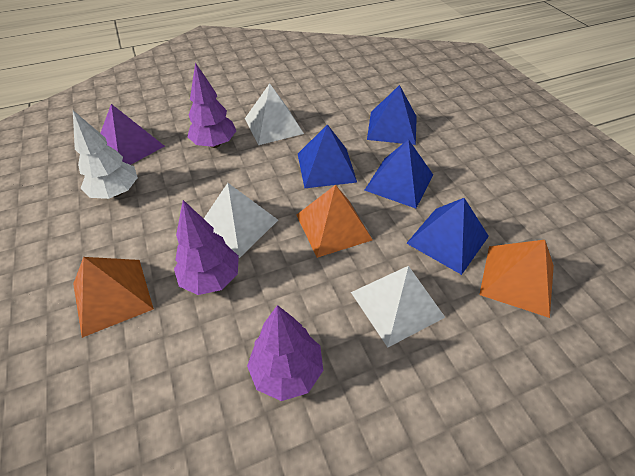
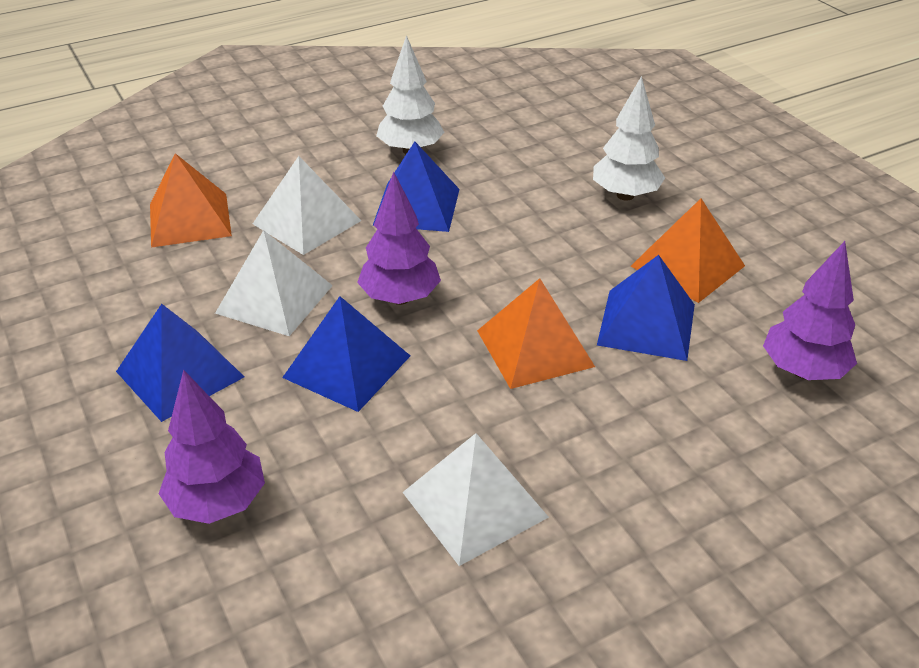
purple pyramid: 1 -> 0
white tree: 1 -> 2

